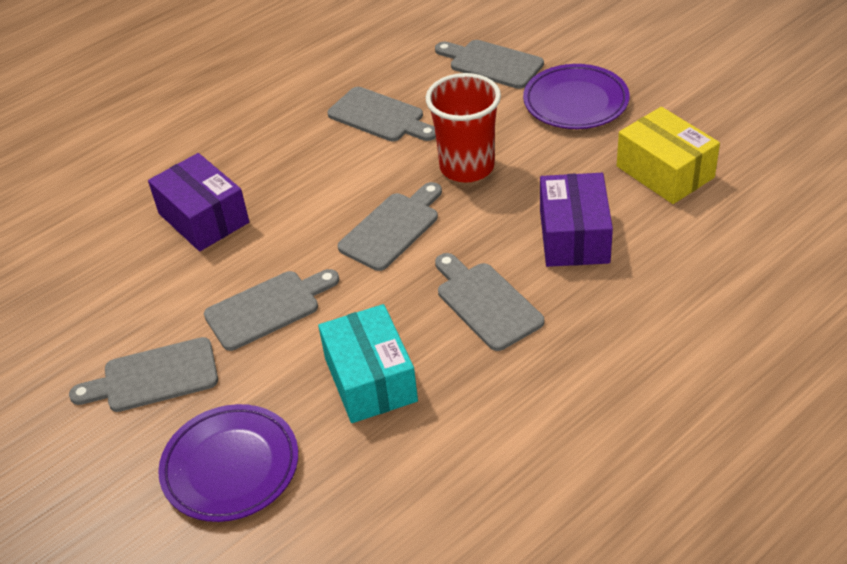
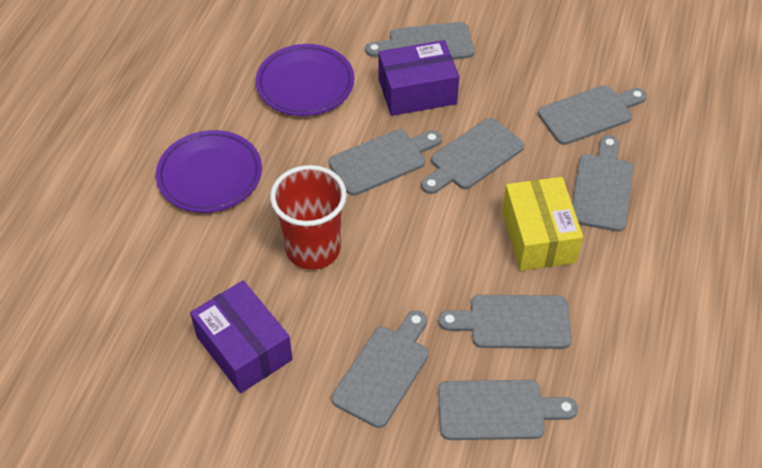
grey cutting board: 6 -> 8
turquoise box: 1 -> 0

